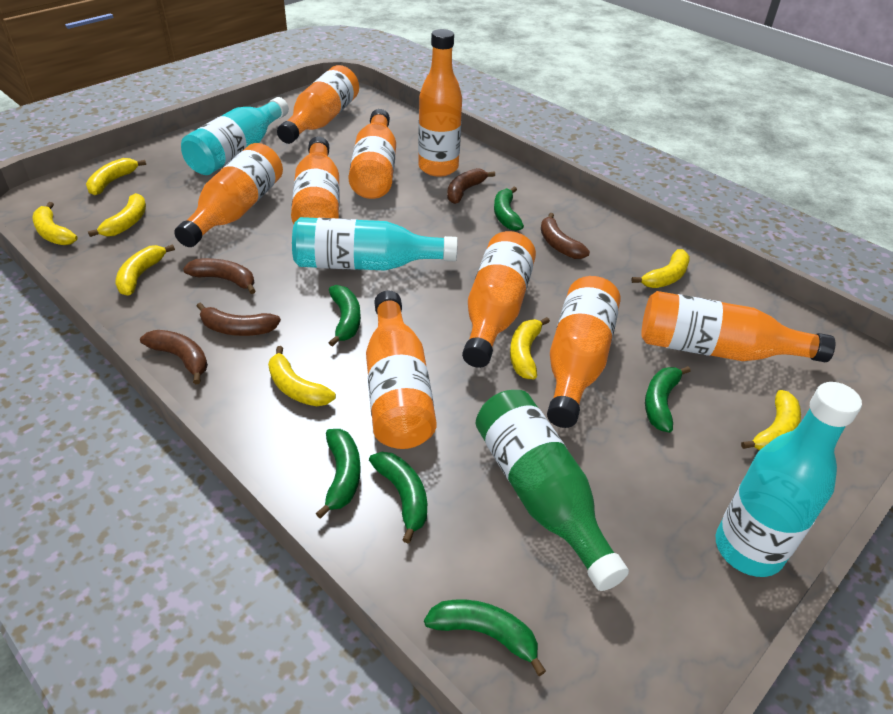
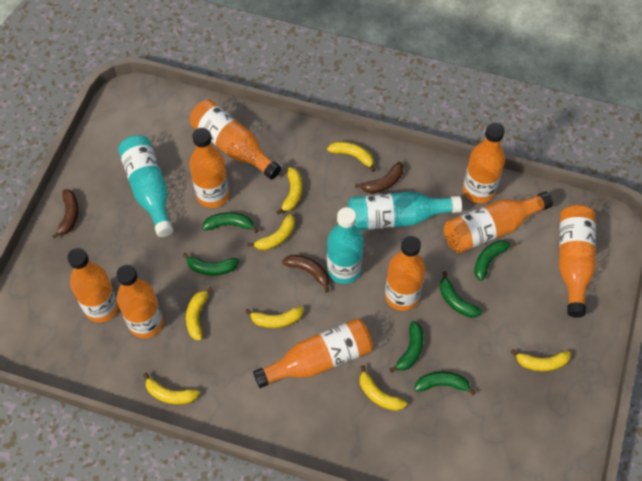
brown banana: 5 -> 3
green bottle: 1 -> 0

